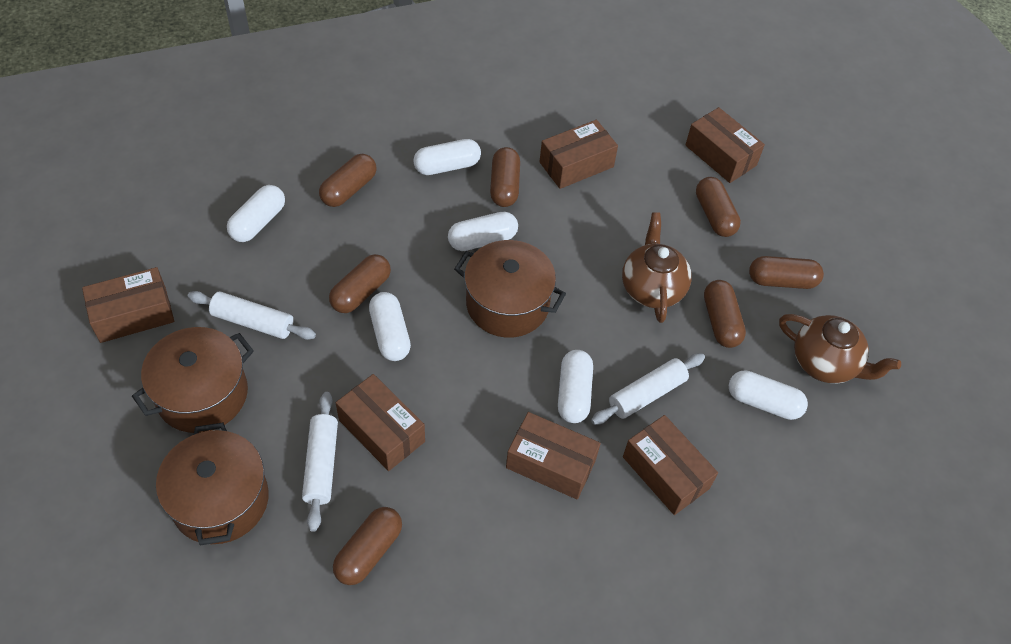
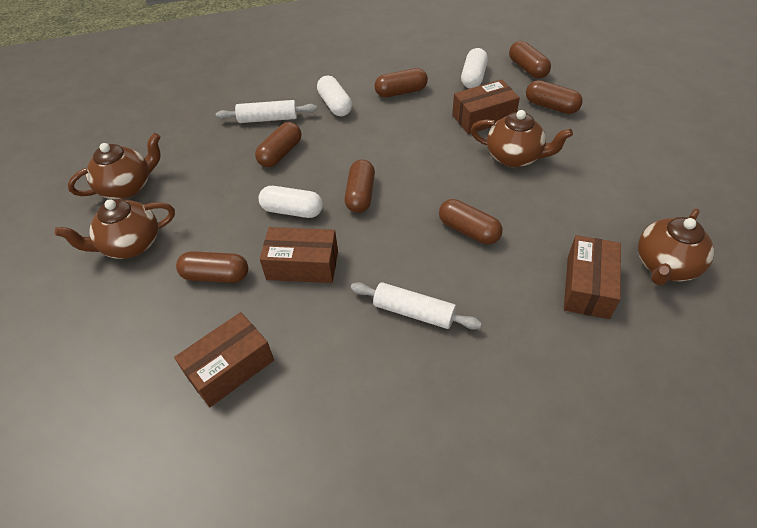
brown box: 6 -> 4
brown pot: 3 -> 0
brown teapot: 2 -> 4
white capsule: 6 -> 3
white rolling pin: 3 -> 2

